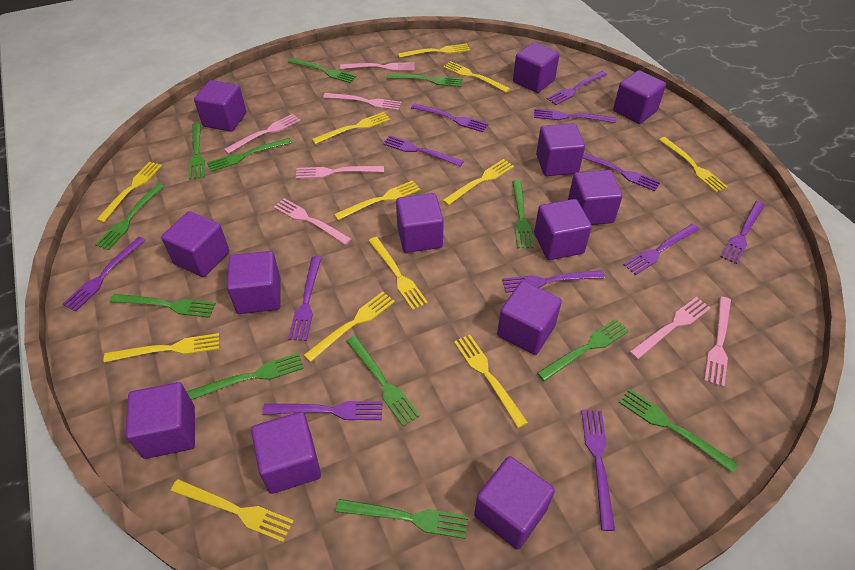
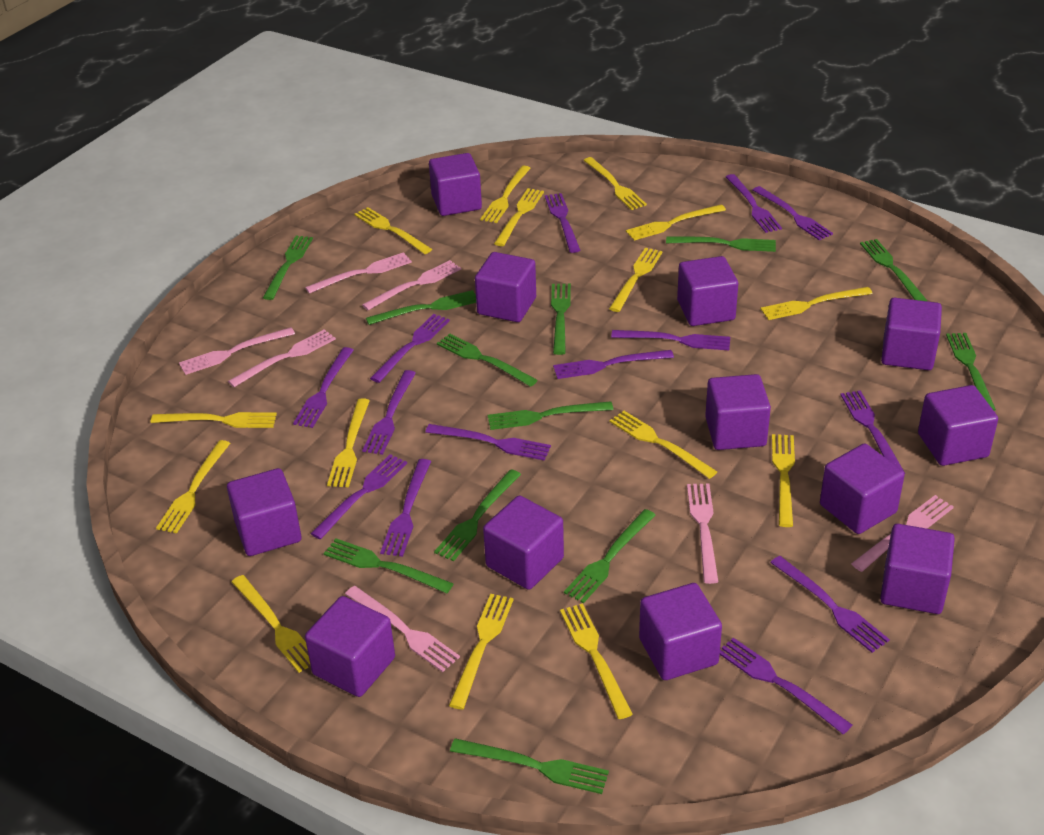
purple cube: 13 -> 12
purple fork: 12 -> 14
yellow fork: 12 -> 15

